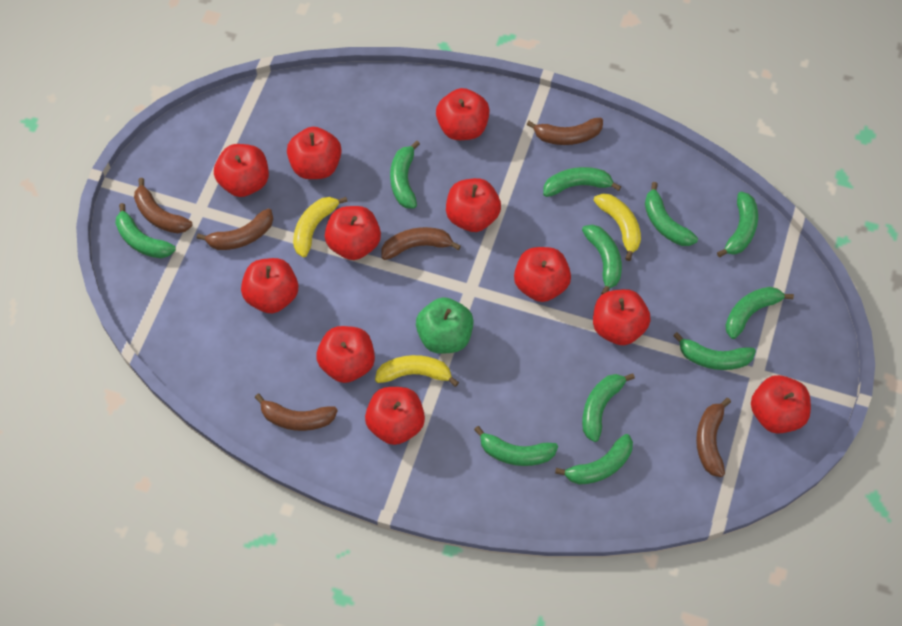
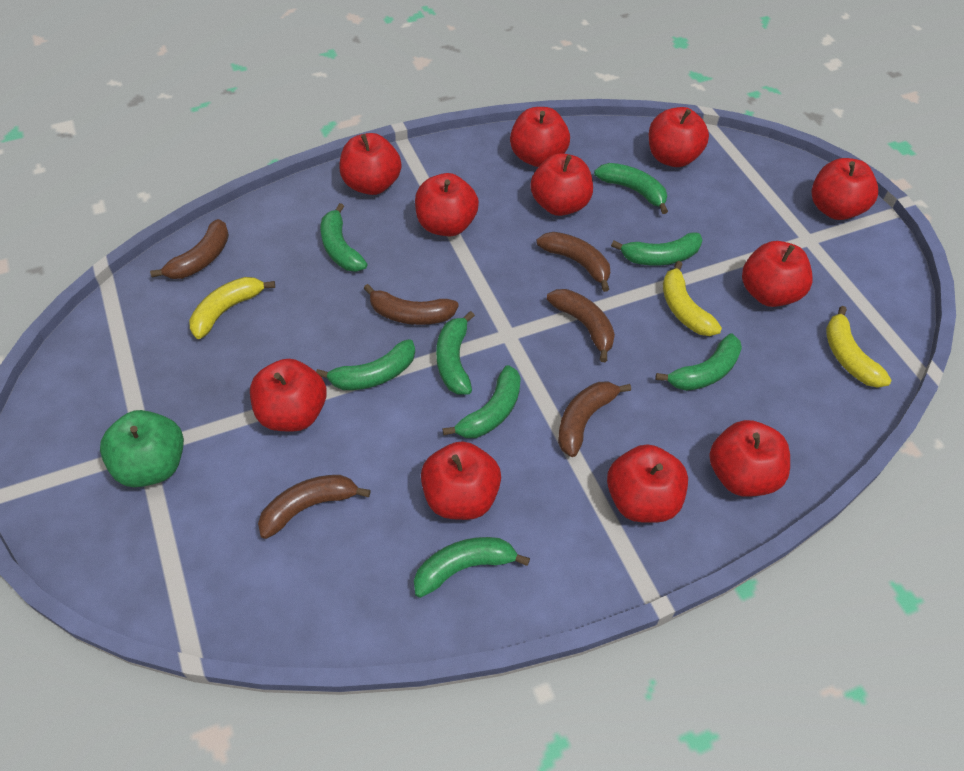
green banana: 11 -> 8

